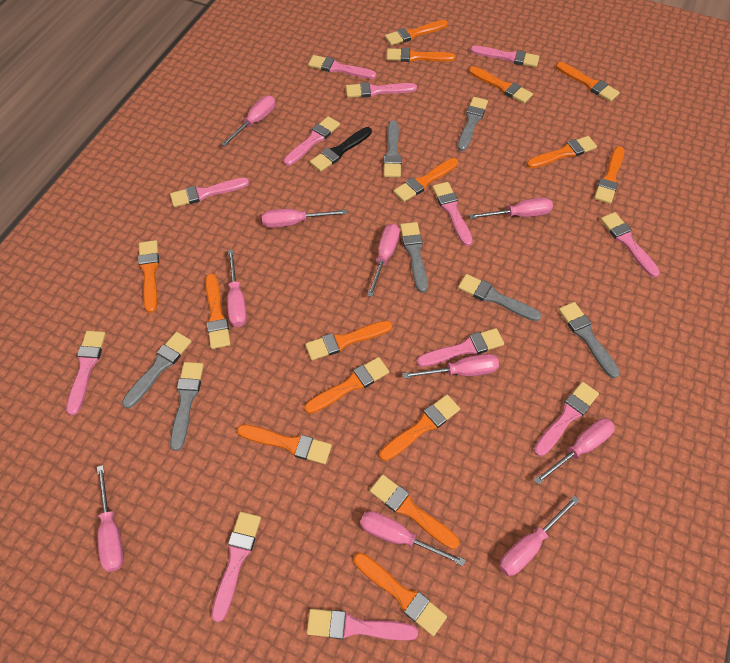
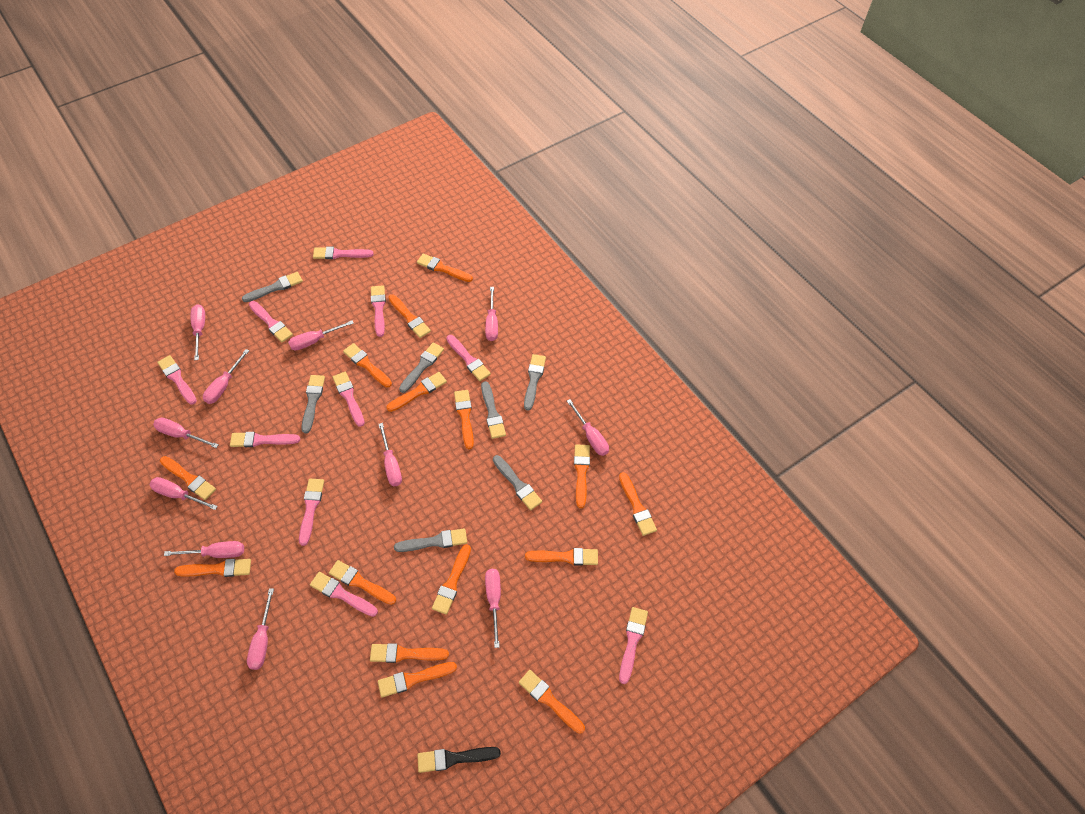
pink brush: 12 -> 10
pink screwdriver: 10 -> 11

